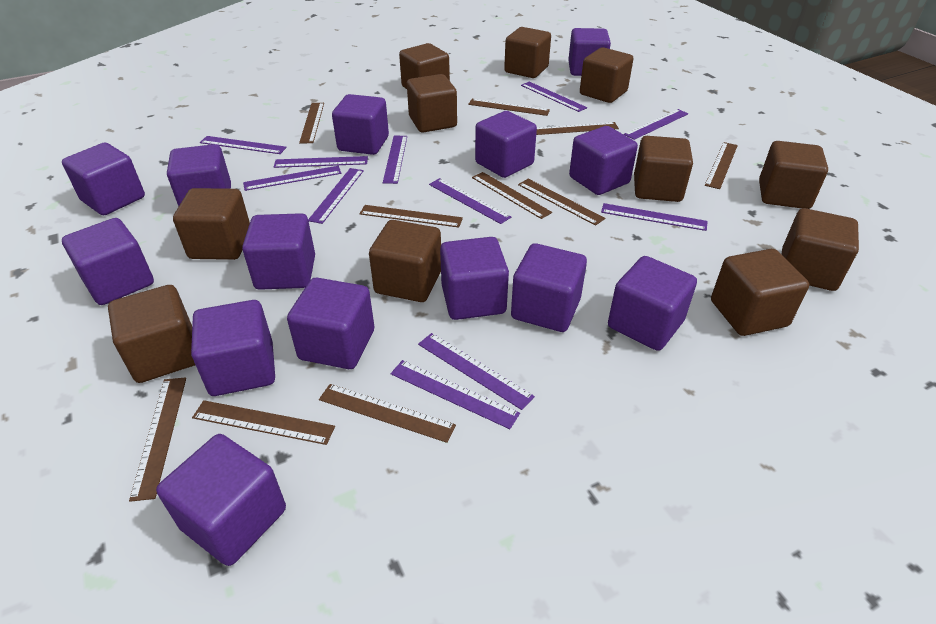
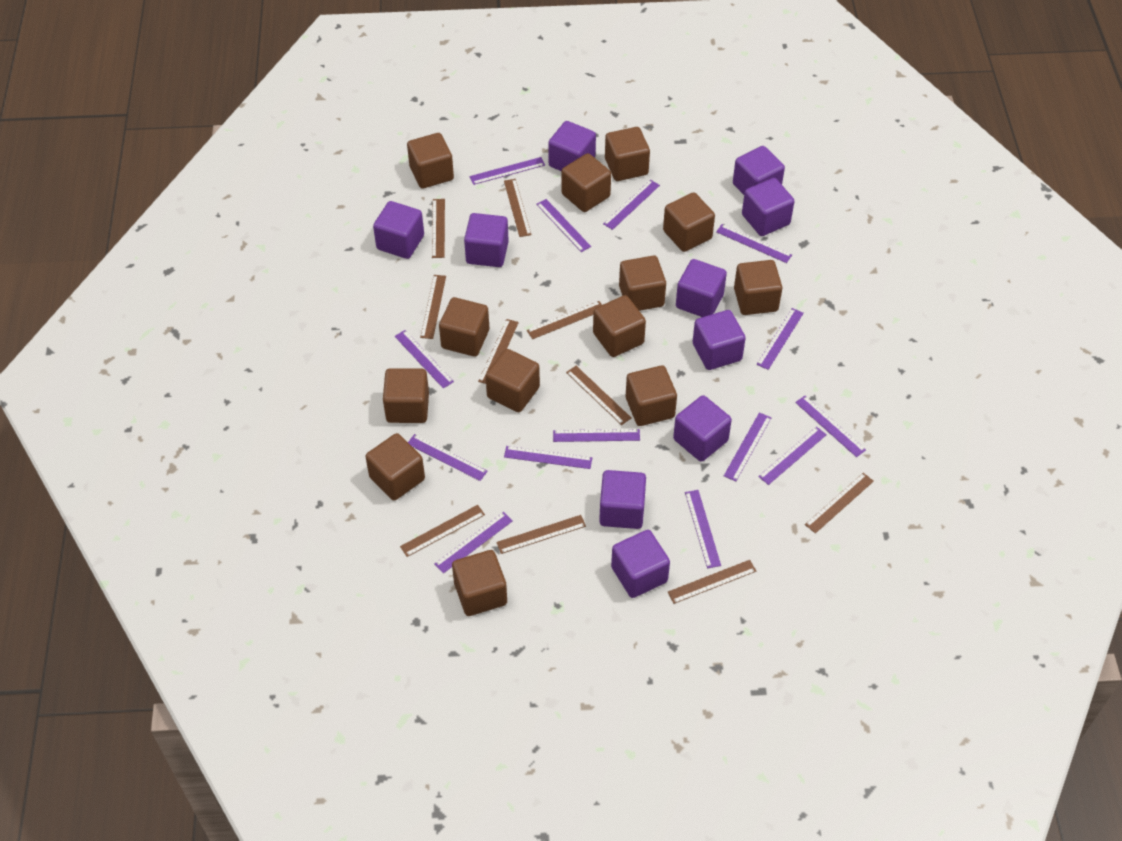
brown cube: 11 -> 13
purple cube: 14 -> 10
purple ruler: 11 -> 14

